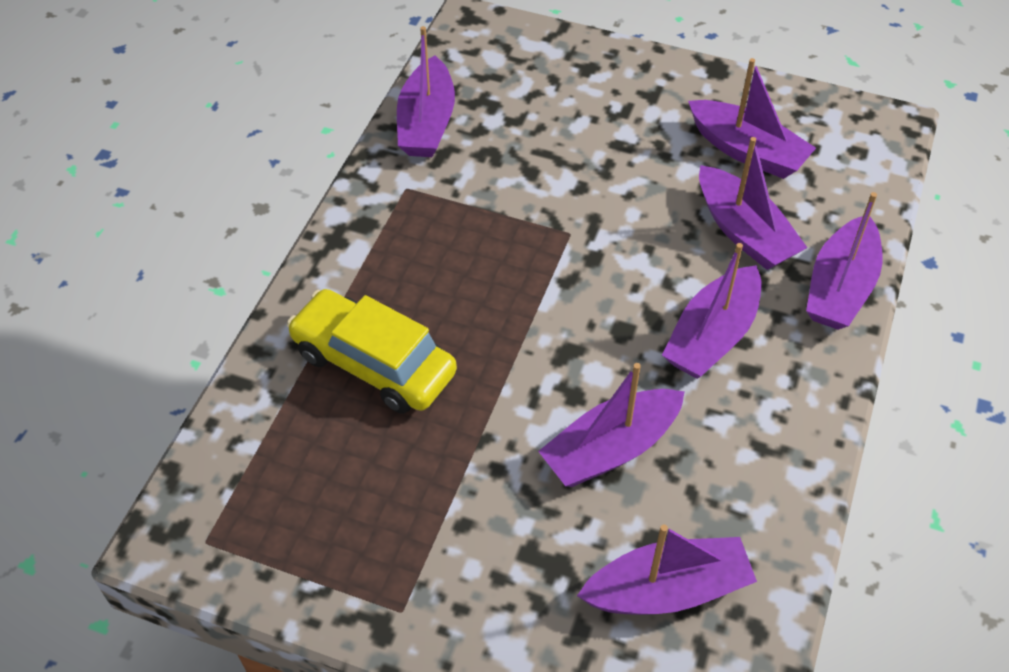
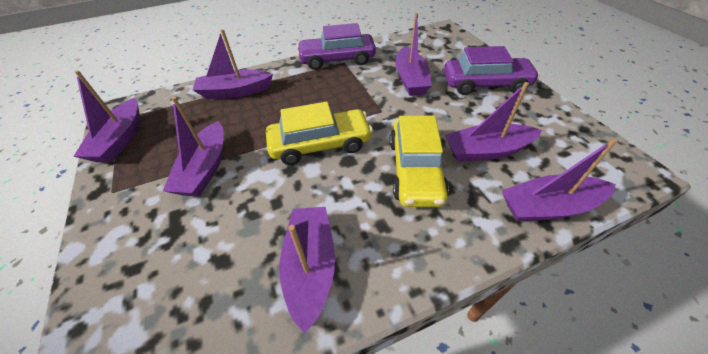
purple car: 0 -> 2
yellow car: 1 -> 2

